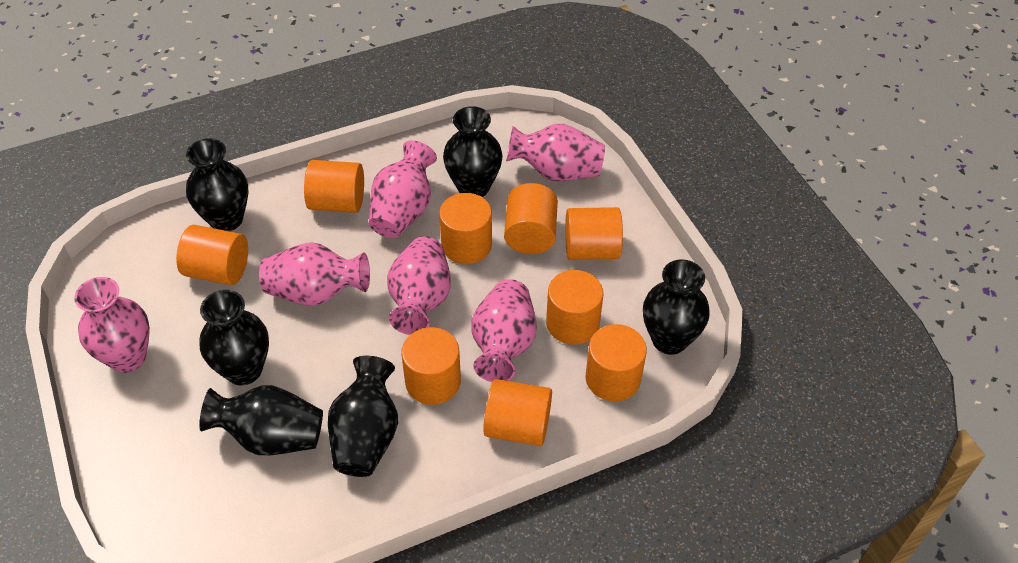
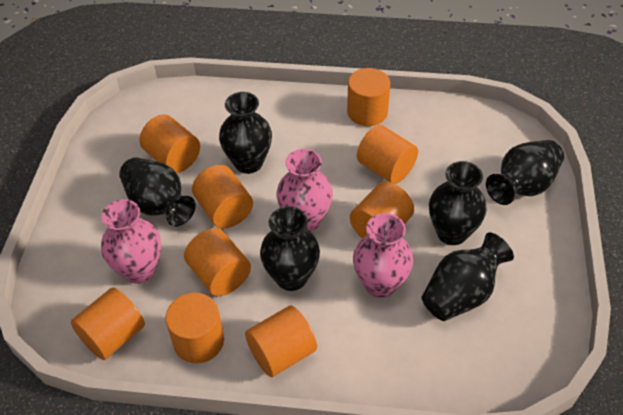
pink vase: 6 -> 3

